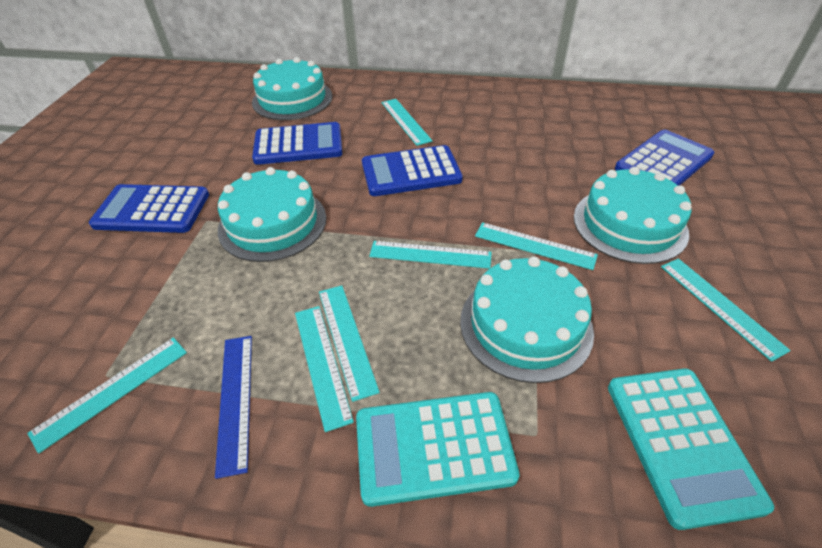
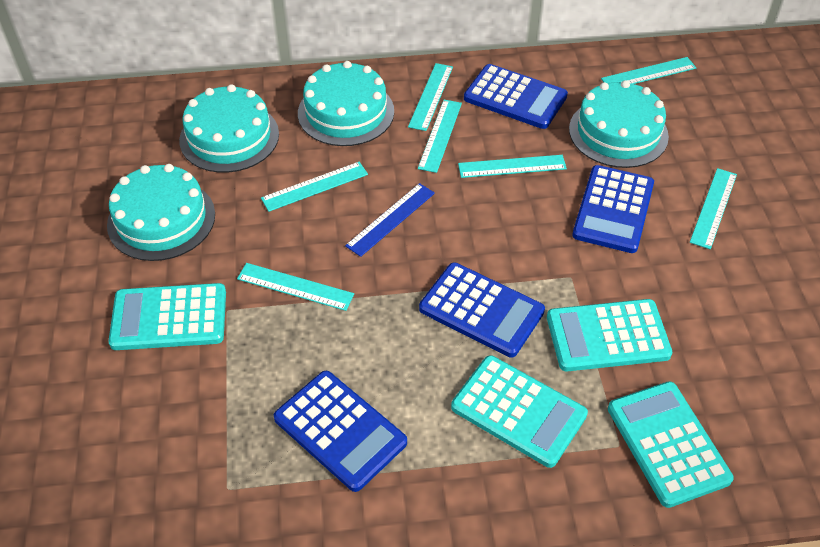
turquoise calculator: 2 -> 4

